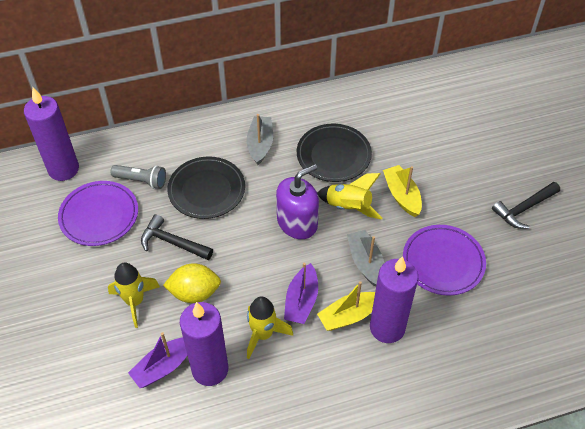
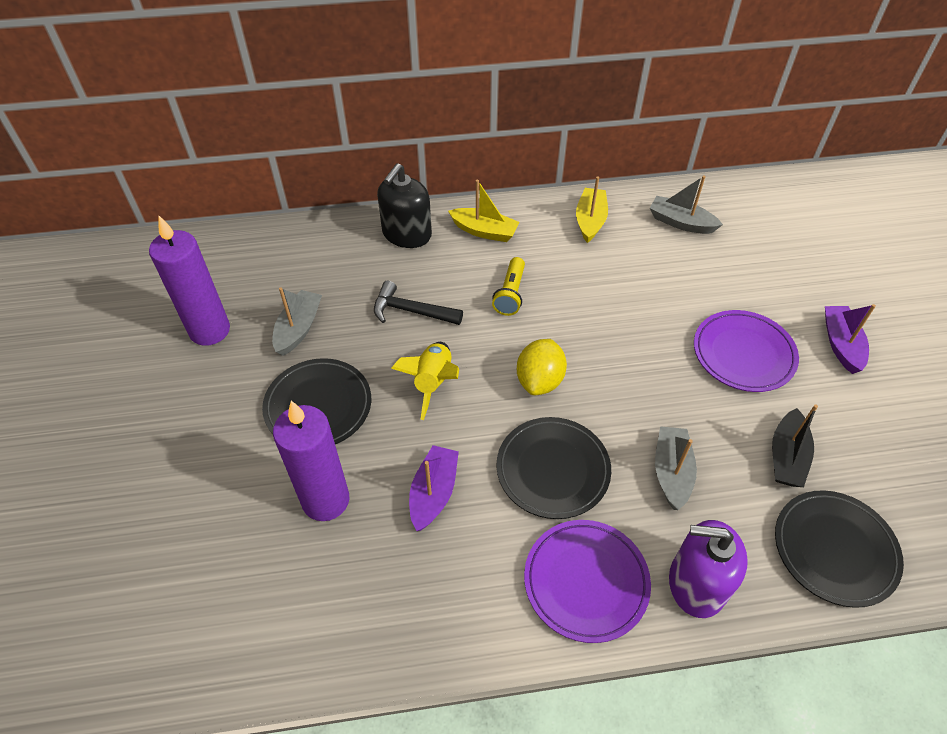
black boat: 0 -> 1
black hammer: 2 -> 1
black plate: 2 -> 3
black soap dispenser: 0 -> 1
grey boat: 2 -> 3
grey flashlight: 1 -> 0
purple candle: 3 -> 2
yellow flashlight: 0 -> 1
yellow rocket: 3 -> 1

